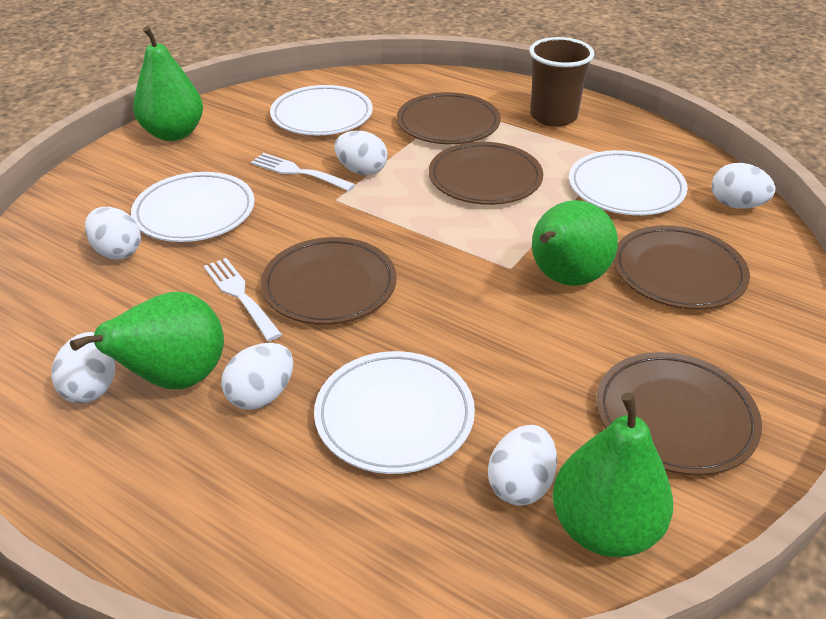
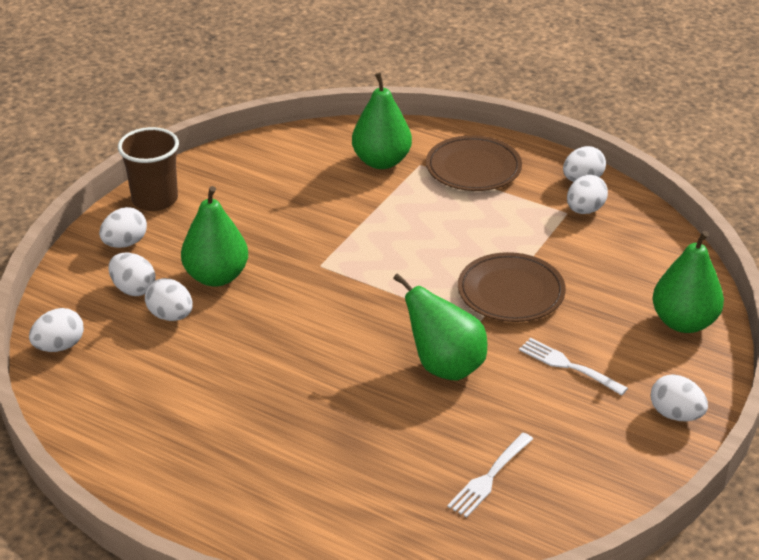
brown plate: 5 -> 2
white egg: 6 -> 7
white plate: 4 -> 0

